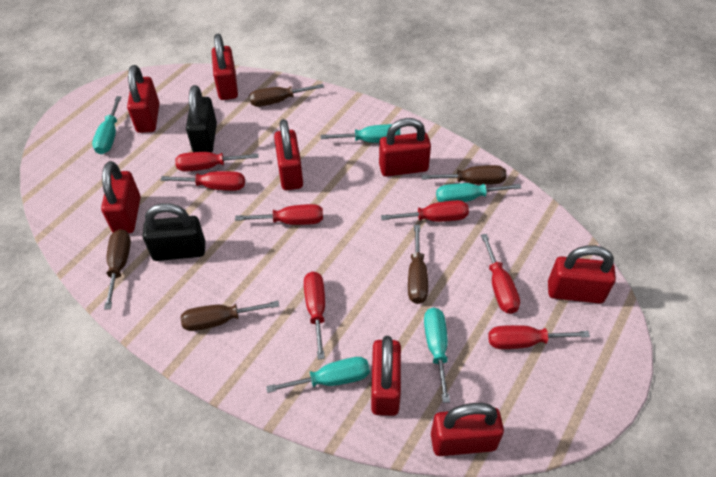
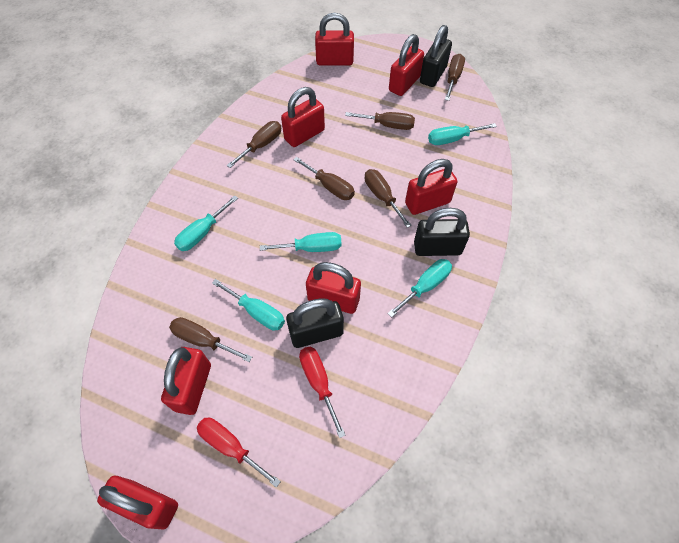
black padlock: 2 -> 3
brown screwdriver: 5 -> 6
red padlock: 8 -> 7
red screwdriver: 7 -> 2

